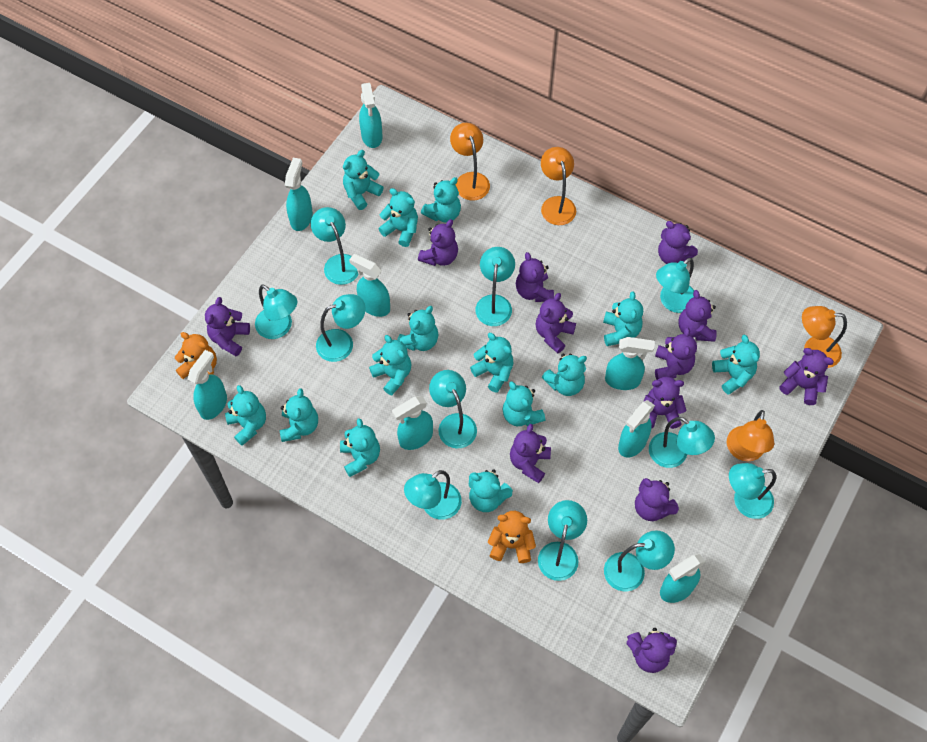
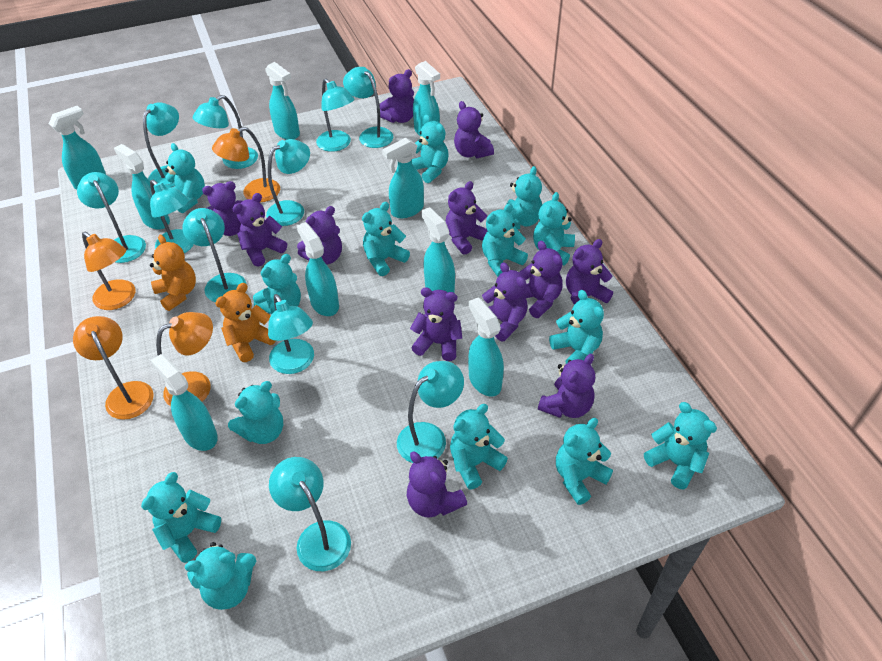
turquoise spray bottle: 8 -> 9

